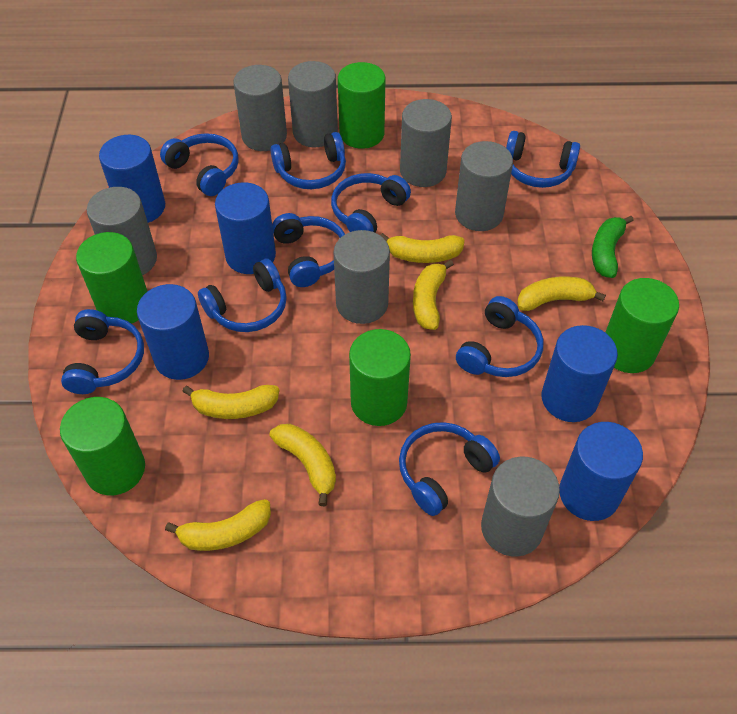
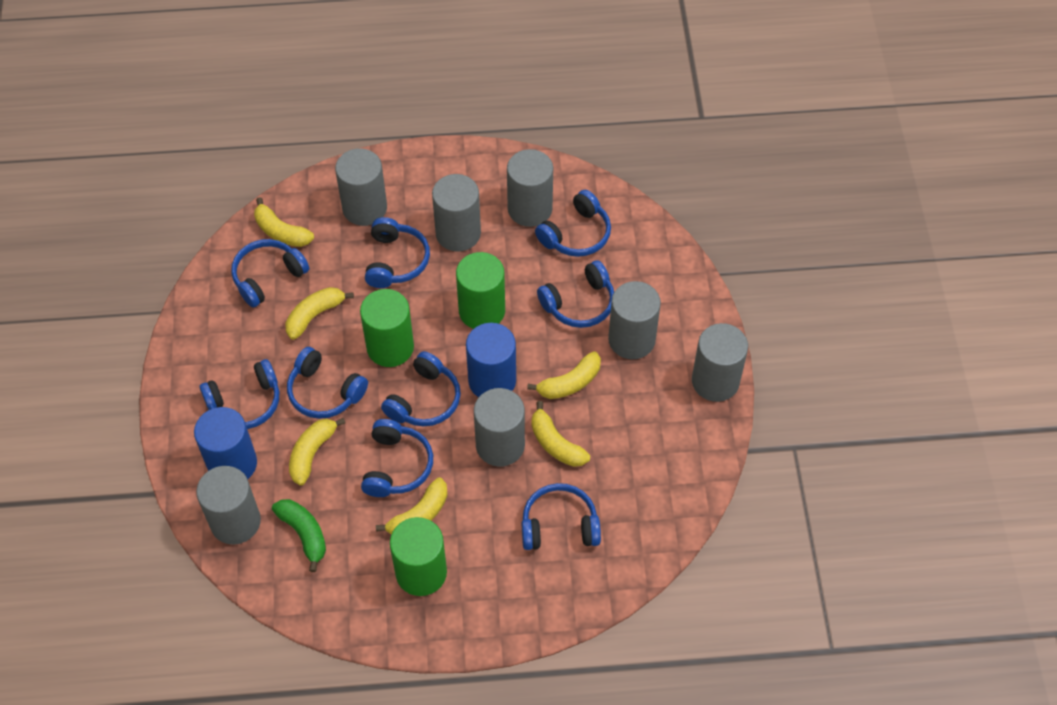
blue cylinder: 5 -> 2
green cylinder: 5 -> 3

